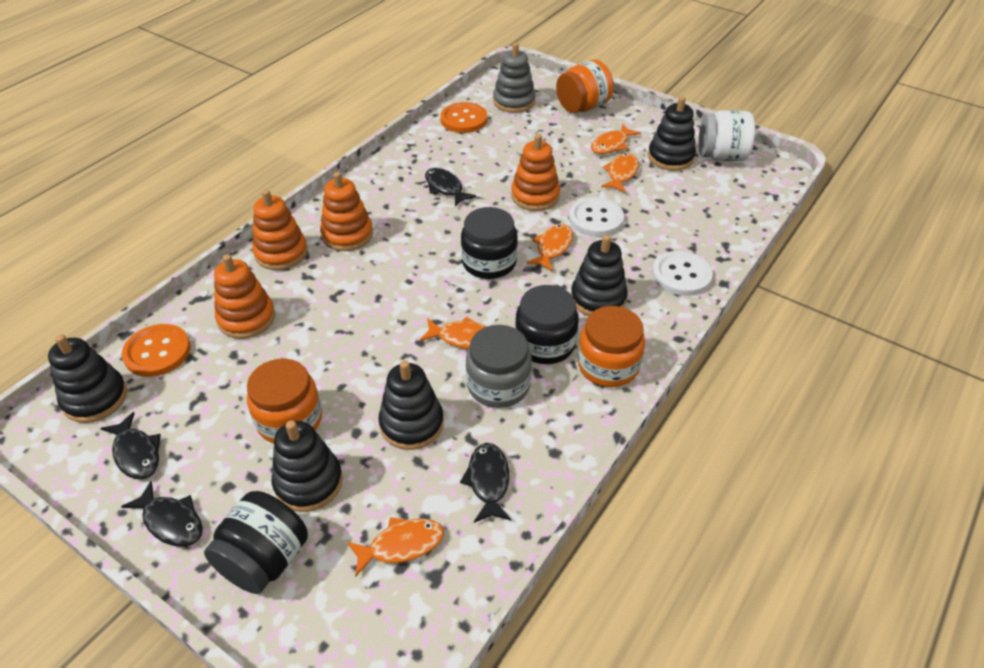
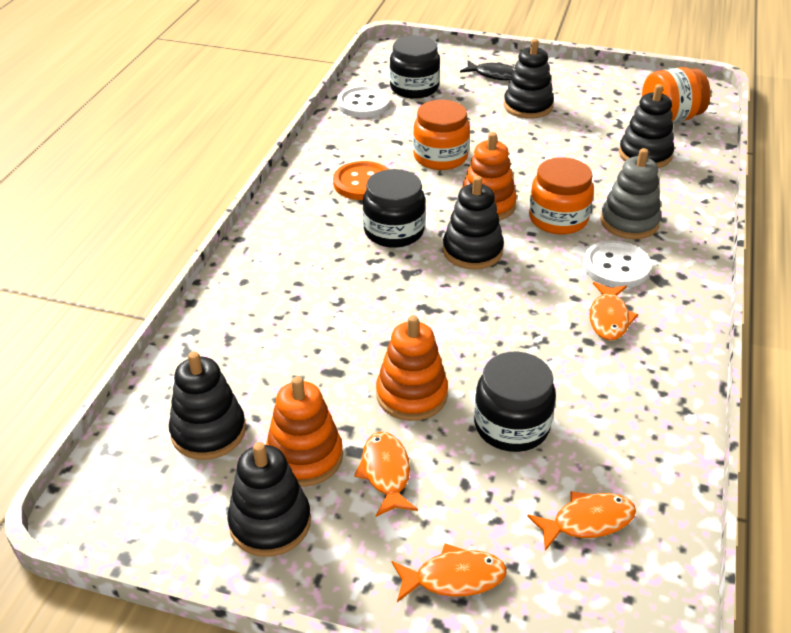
black fish: 4 -> 1
grey jar: 1 -> 0
orange button: 2 -> 1
orange fish: 5 -> 4
orange stacking toy: 4 -> 3
white jar: 1 -> 0

